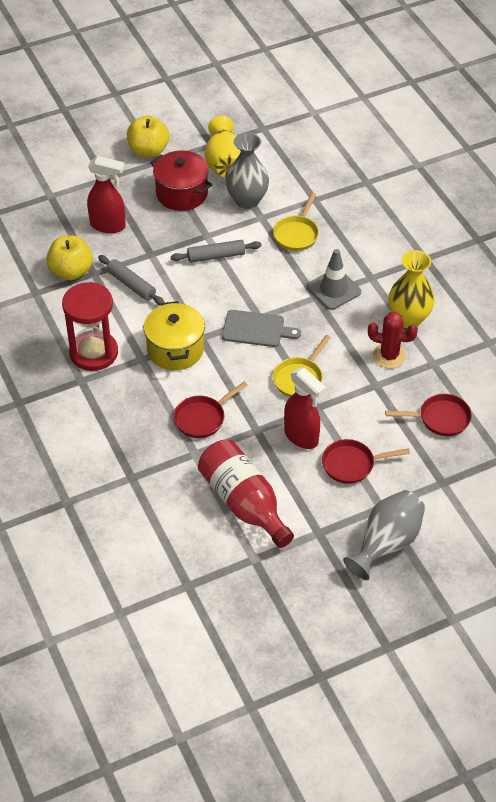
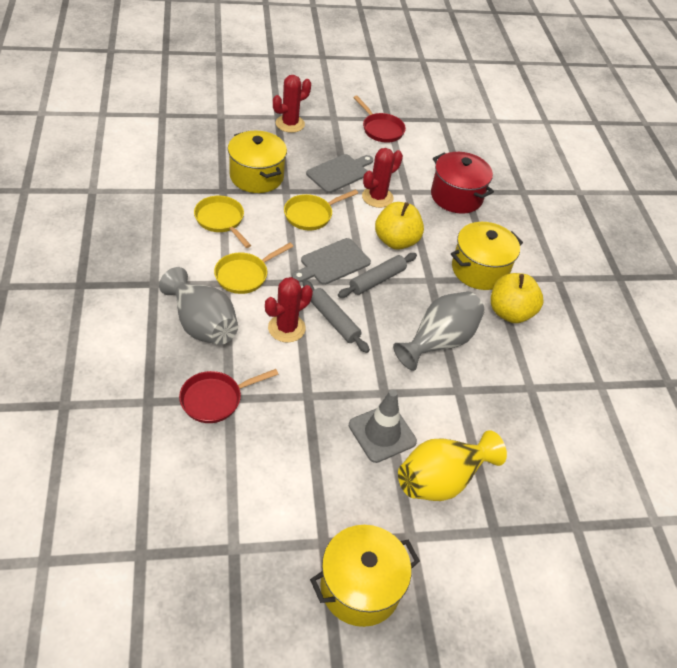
grey cutting board: 1 -> 2
red bottle: 1 -> 0
red cactus: 1 -> 3
red hourglass: 1 -> 0
red pan: 3 -> 2
red spray bottle: 2 -> 0
yellow pan: 2 -> 3
yellow pot: 1 -> 3
yellow vase: 2 -> 1

